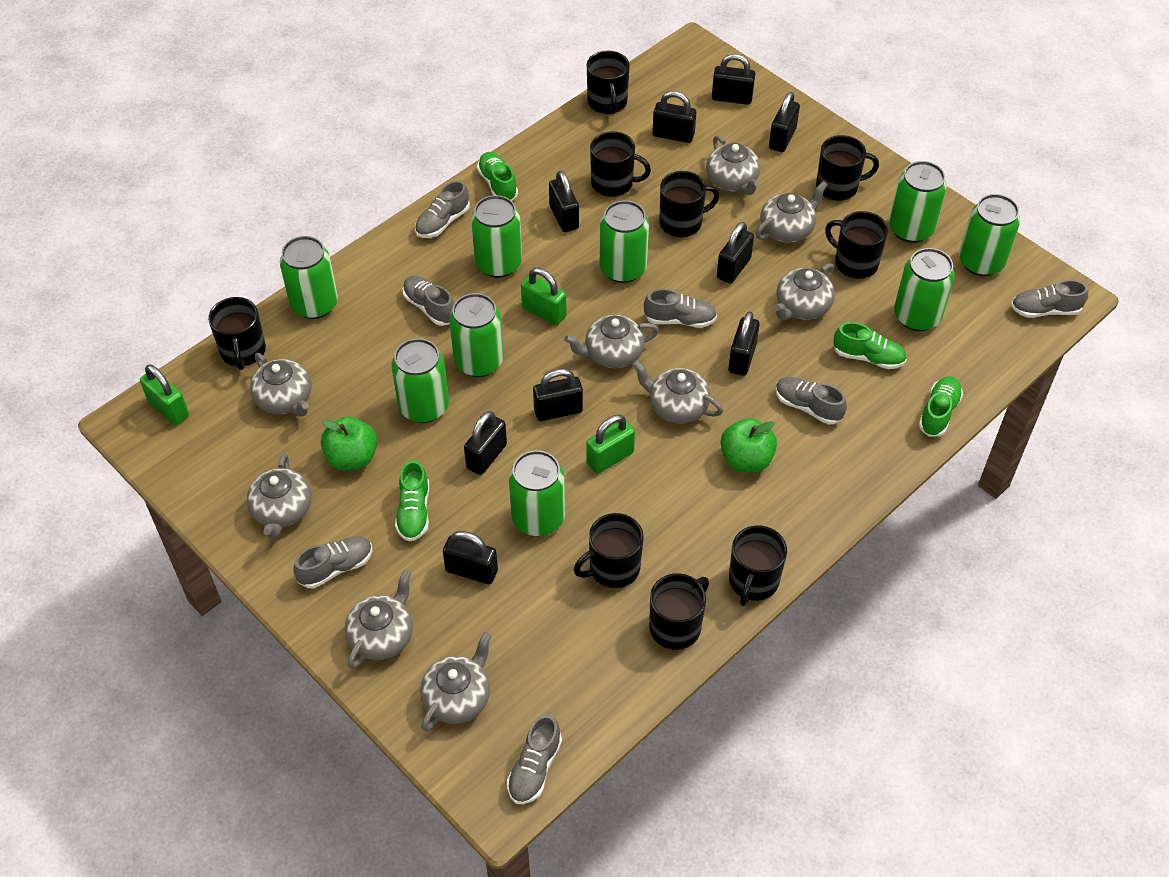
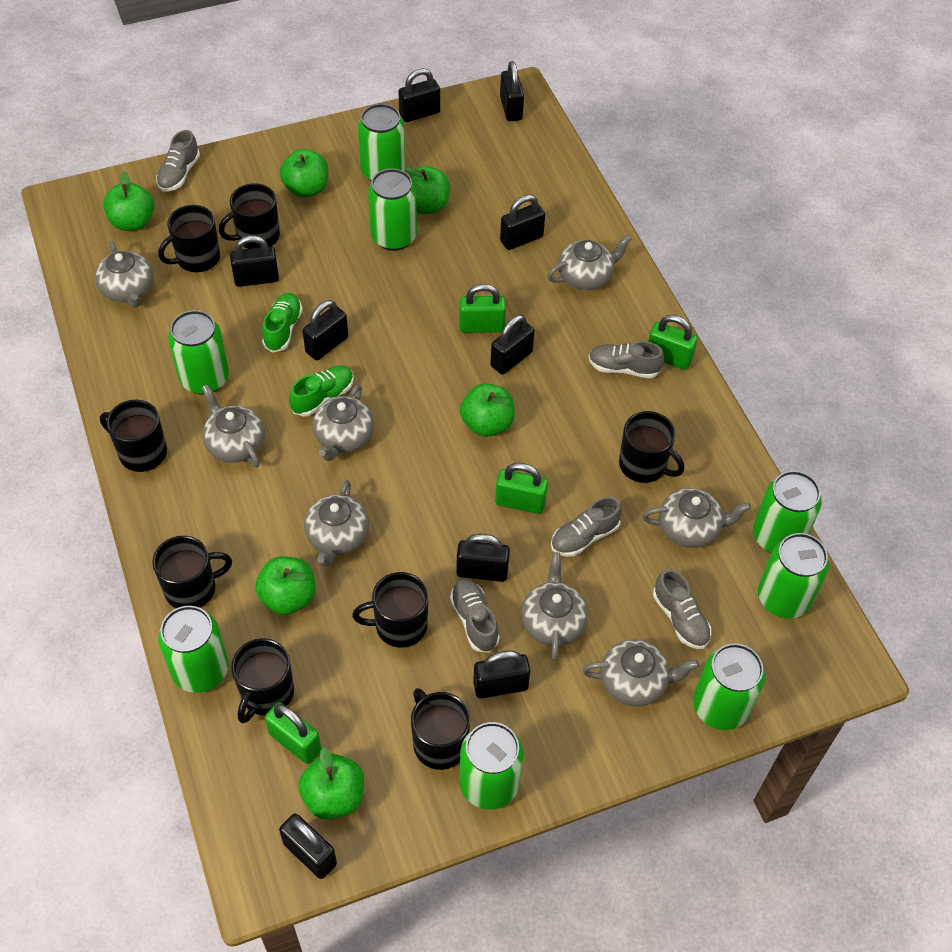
black mug: 9 -> 8
green apple: 2 -> 6
green can: 9 -> 8
green padlock: 3 -> 4
green shoe: 4 -> 2
grey shoe: 7 -> 5
grey teapot: 9 -> 8

